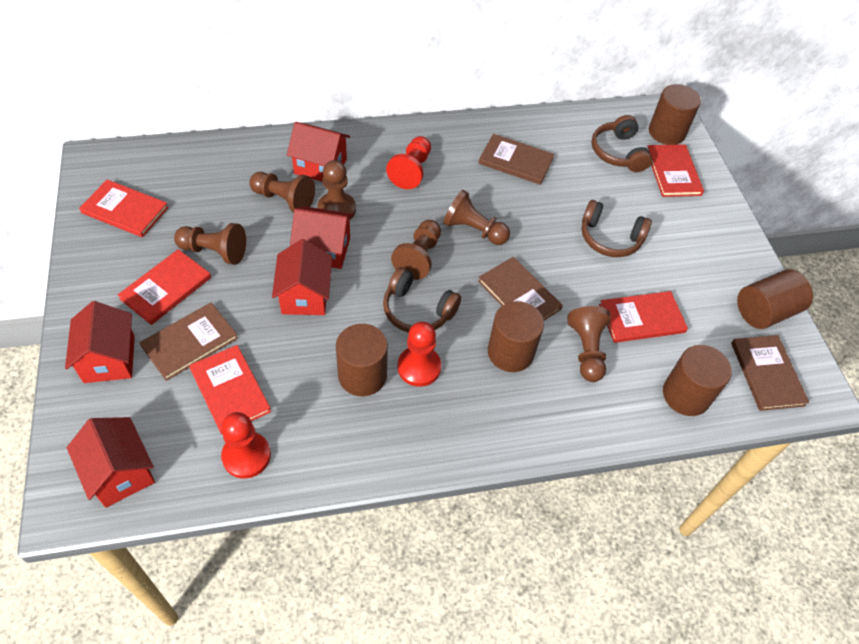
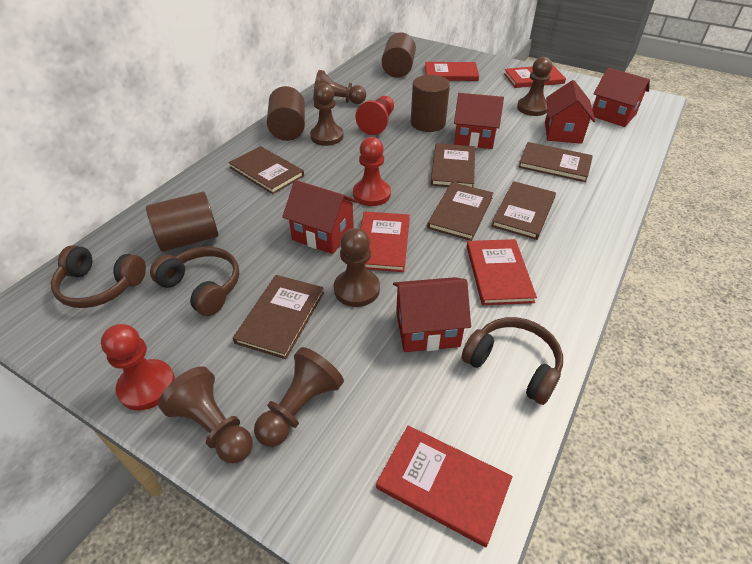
brown book: 4 -> 6
brown cylinder: 5 -> 4

